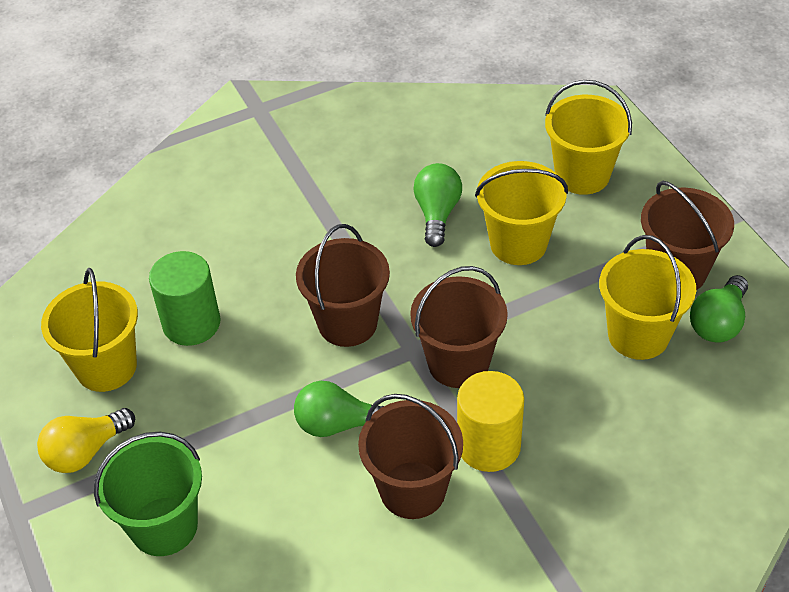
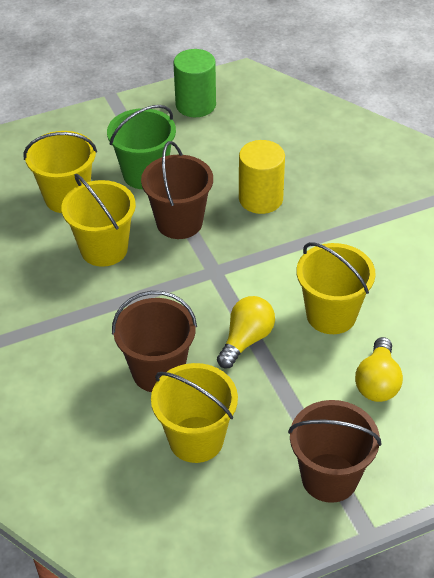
brown bucket: 4 -> 3
green light bulb: 3 -> 0
yellow light bulb: 1 -> 2

